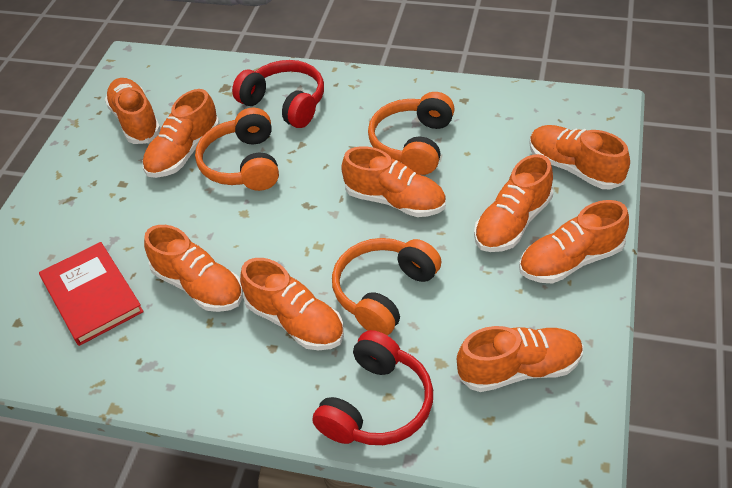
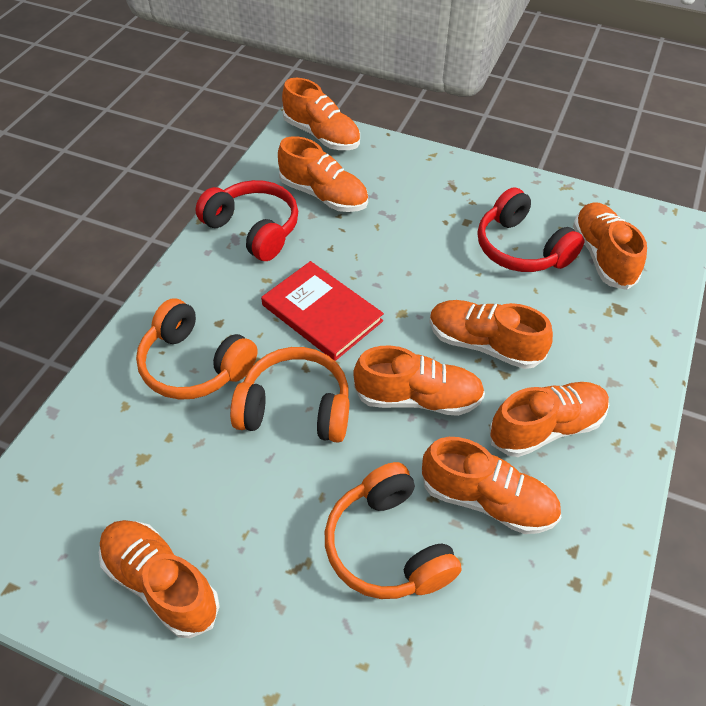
orange shoe: 9 -> 8

